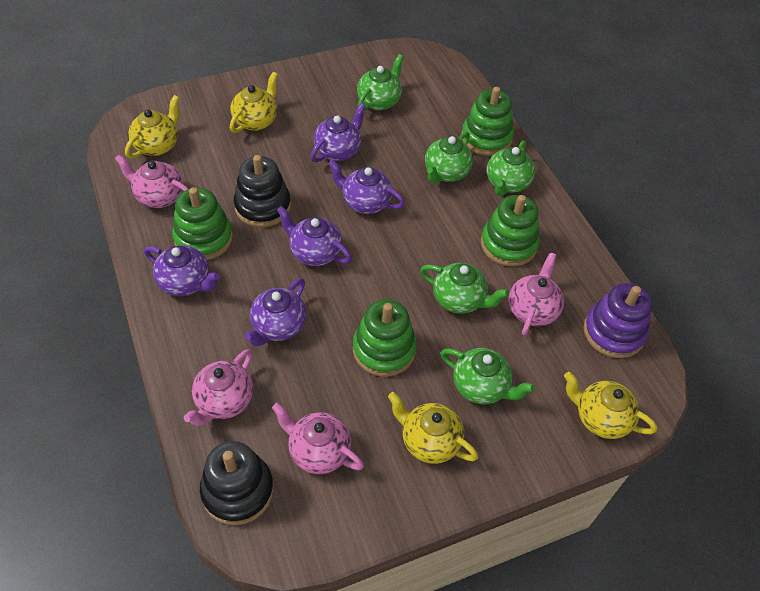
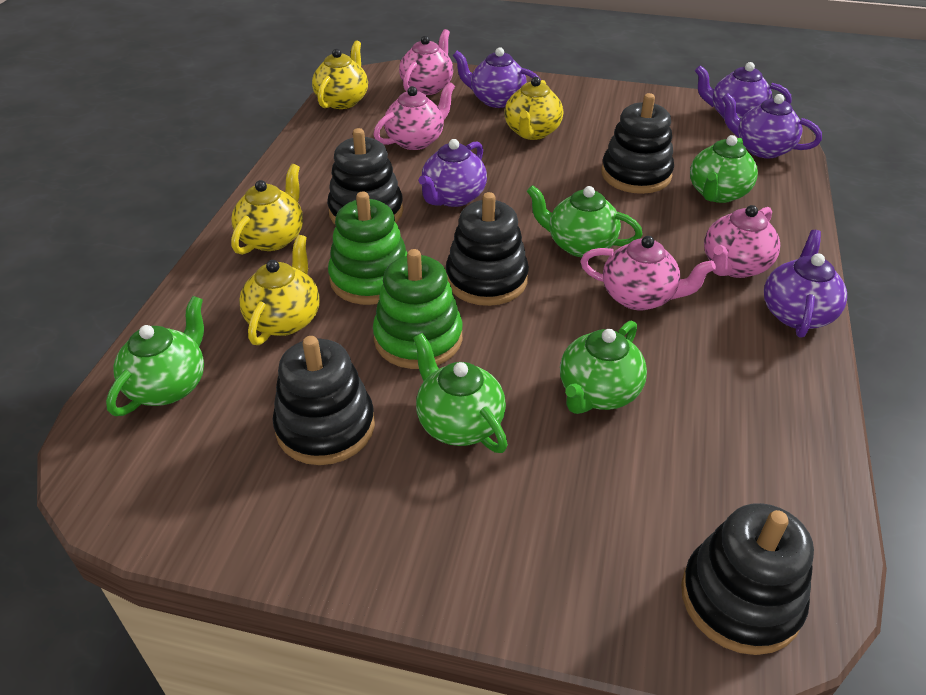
black stacking toy: 2 -> 5
green stacking toy: 4 -> 2
purple stacking toy: 1 -> 0

